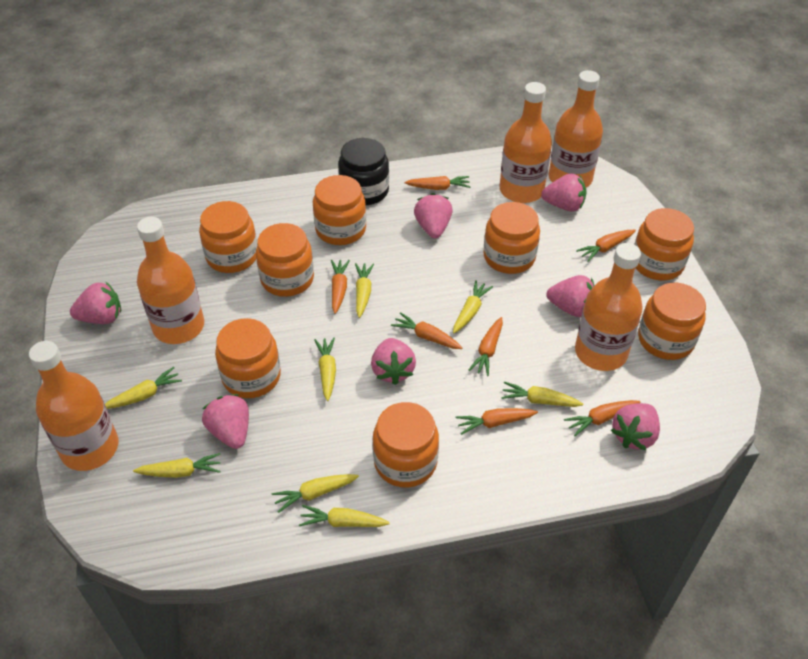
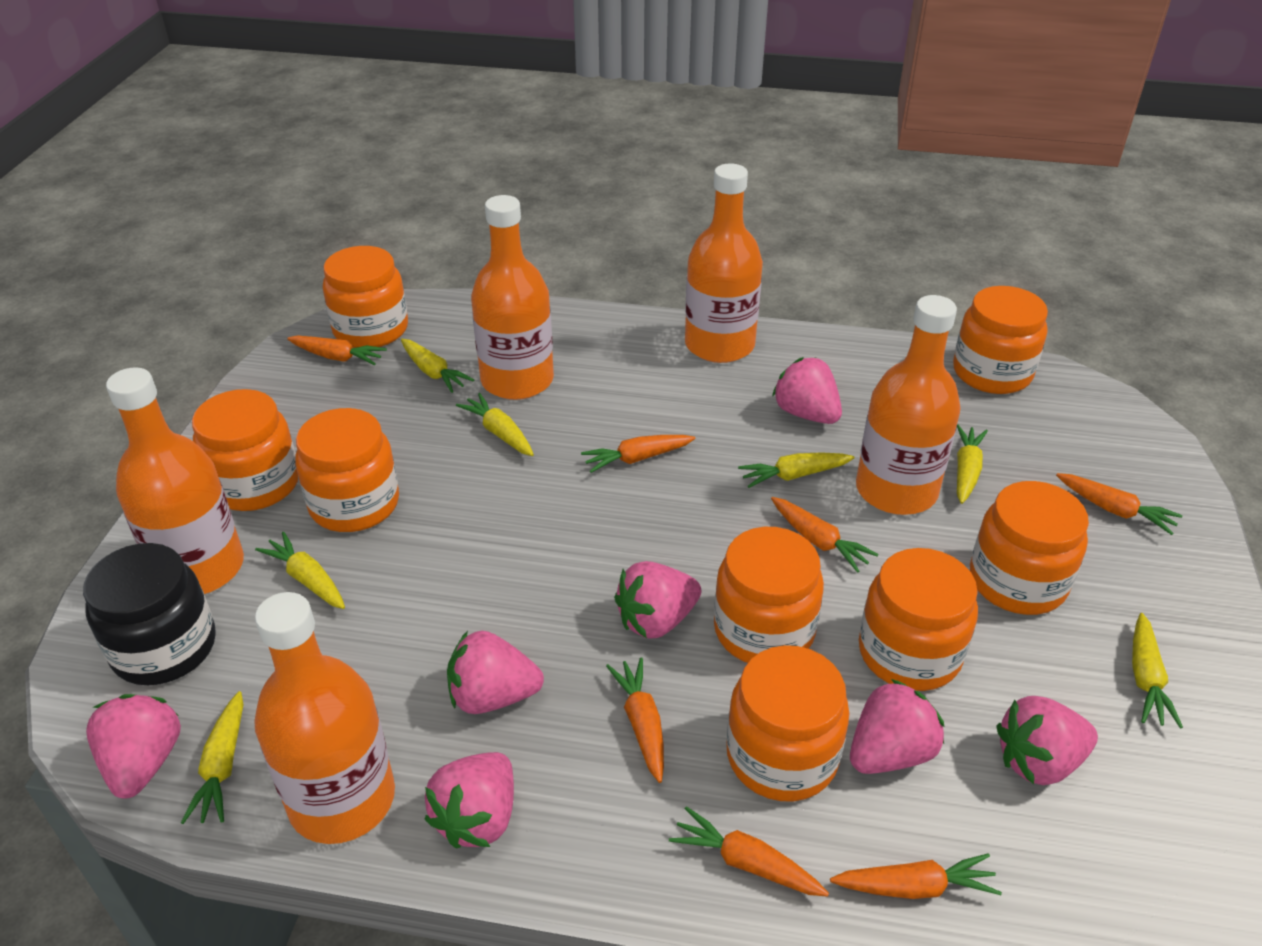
yellow carrot: 8 -> 7

